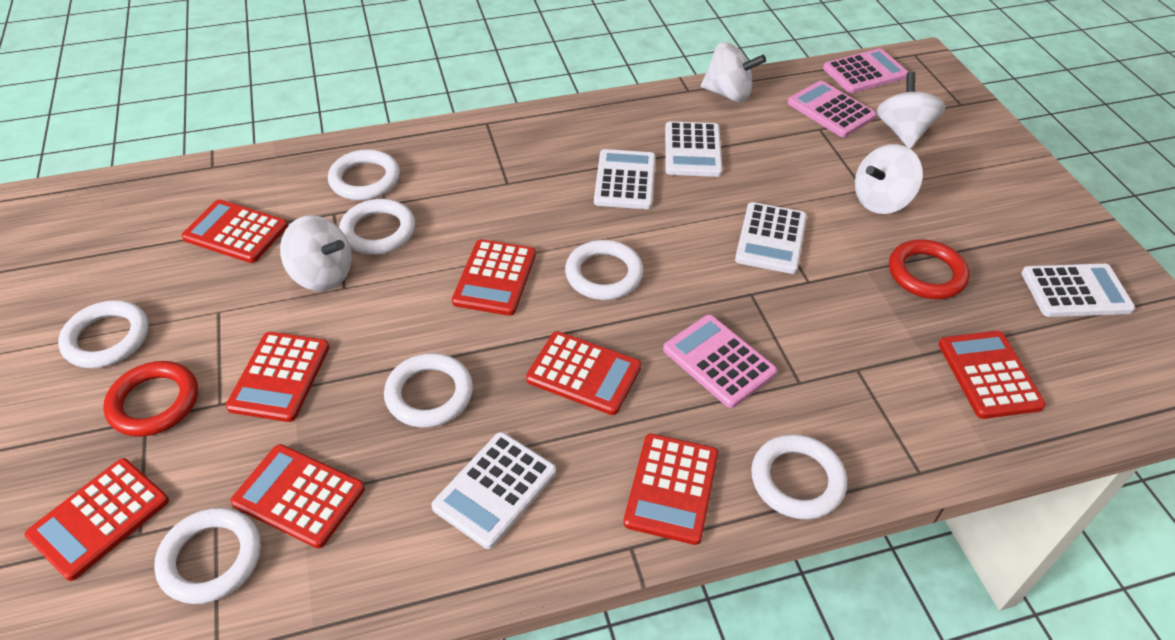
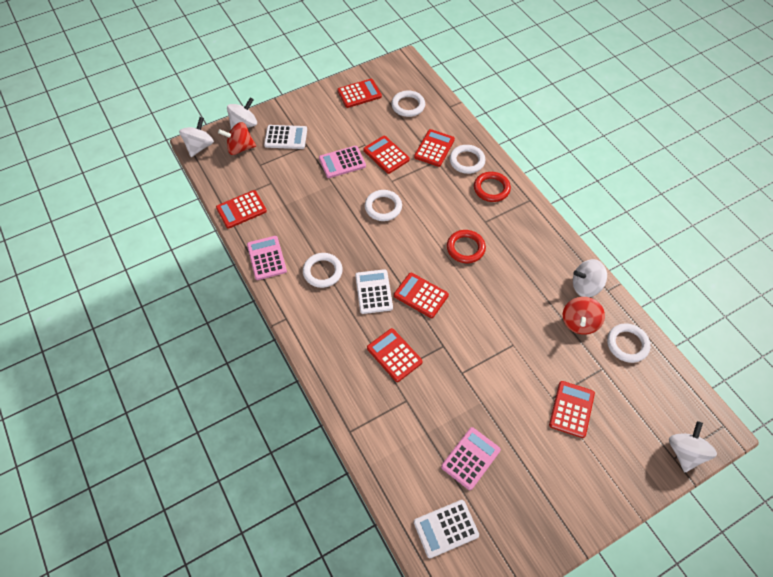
red calculator: 8 -> 7
red spinning top: 0 -> 2
white calculator: 5 -> 3
white ring: 7 -> 5

